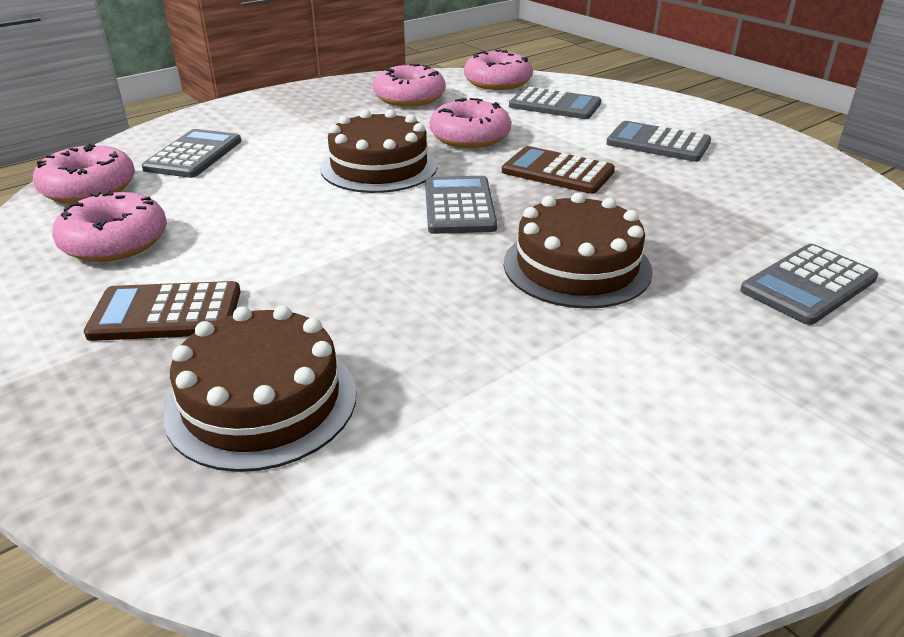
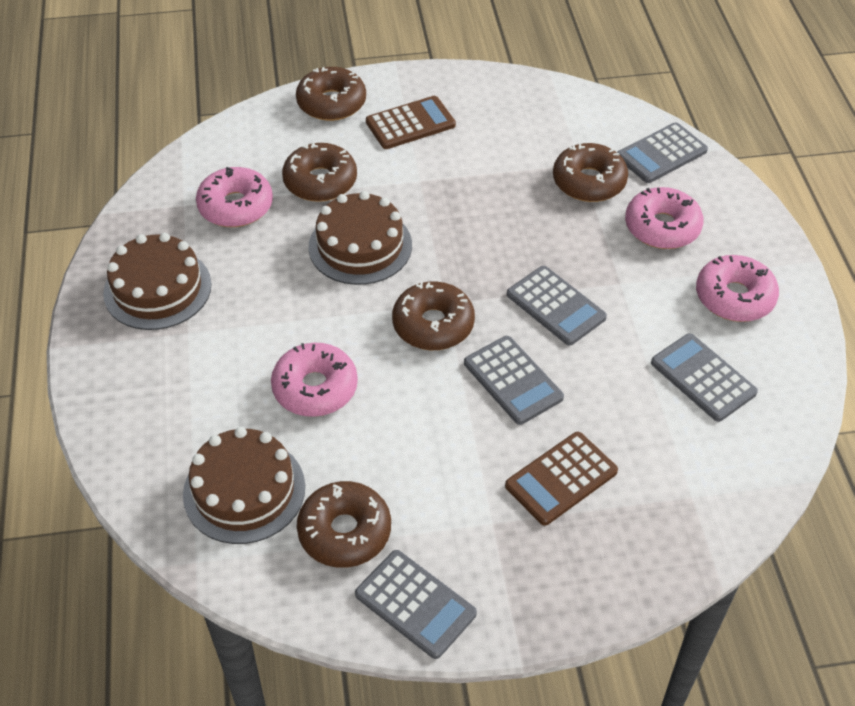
brown donut: 0 -> 5
pink donut: 5 -> 4

